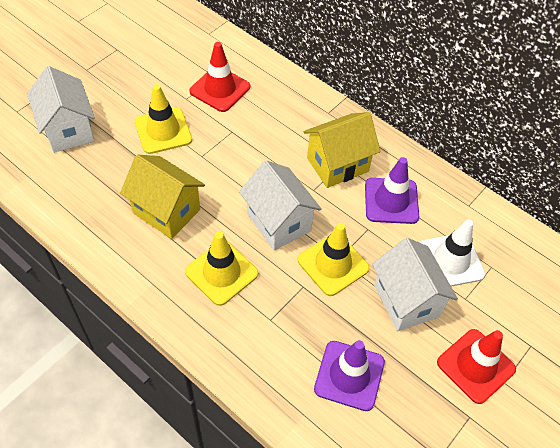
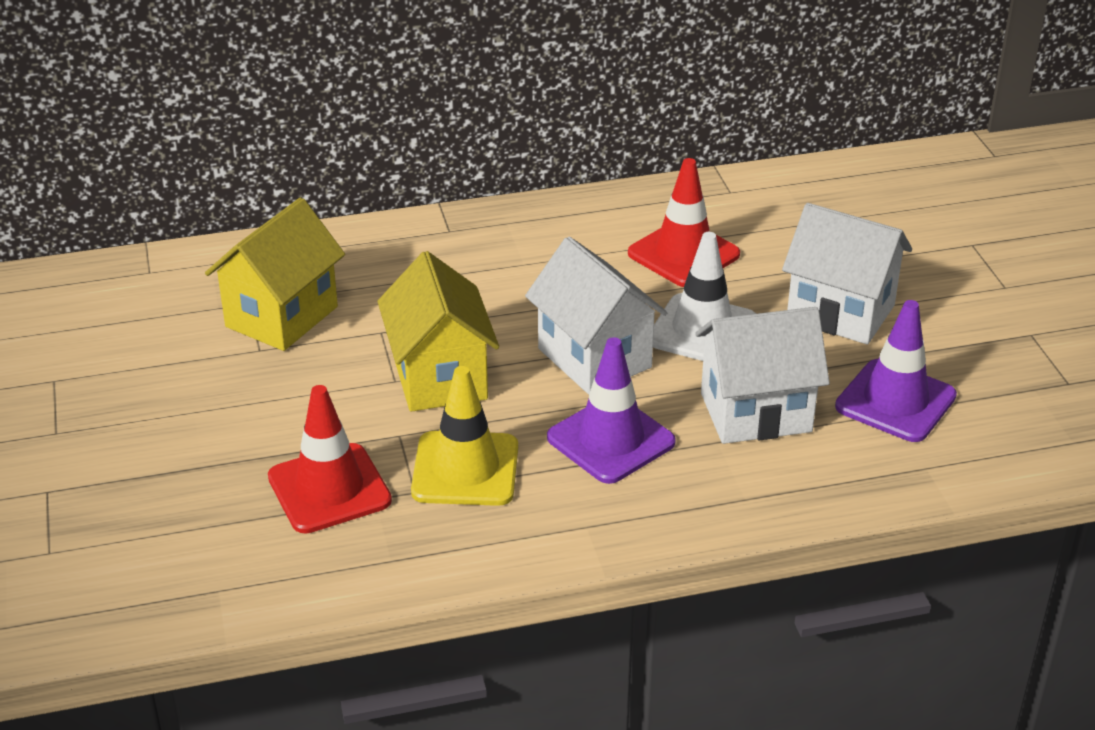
yellow traffic cone: 3 -> 1

